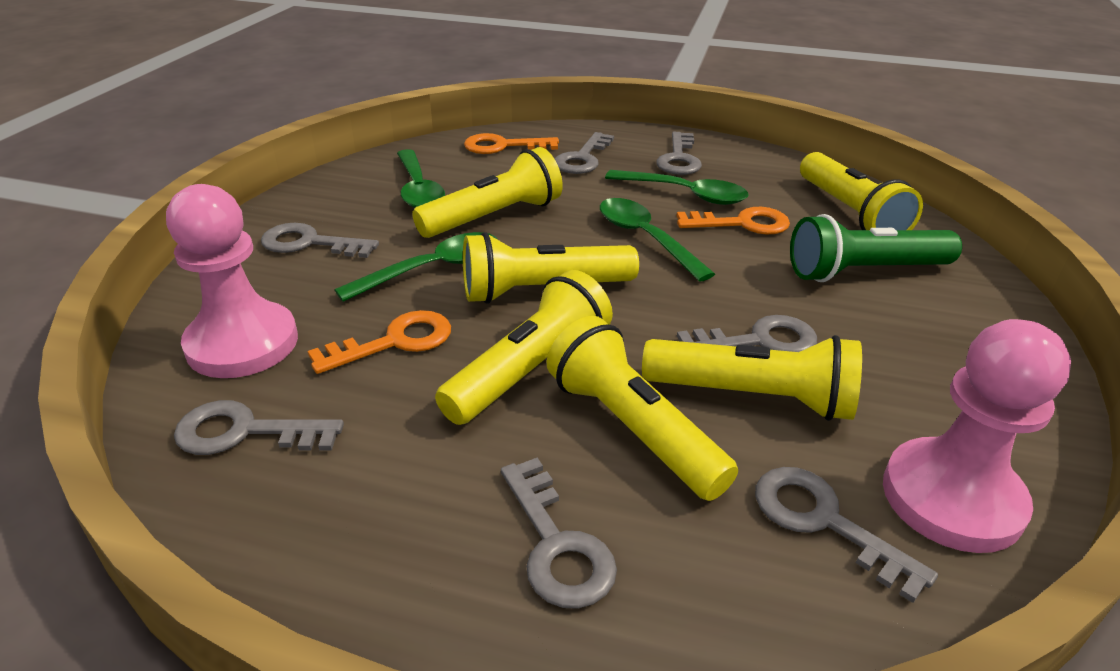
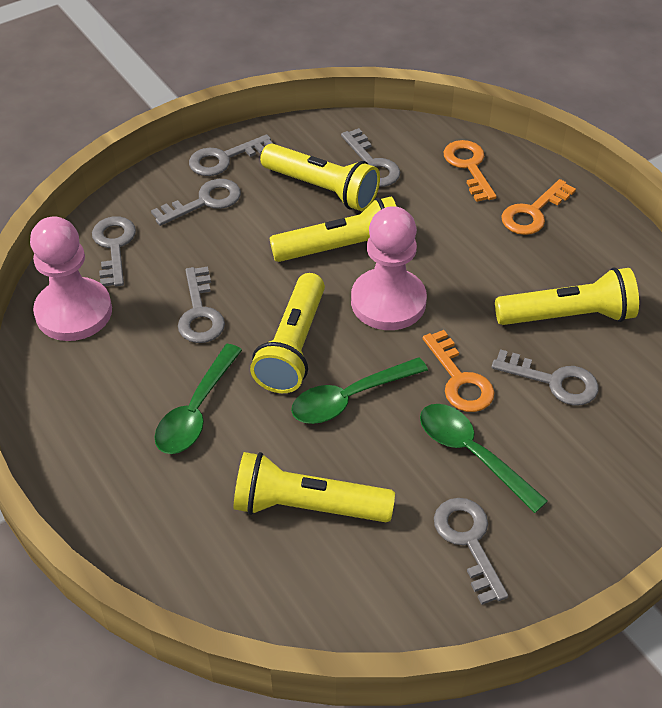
green flashlight: 1 -> 0
green spoon: 4 -> 3
yellow flashlight: 6 -> 5

